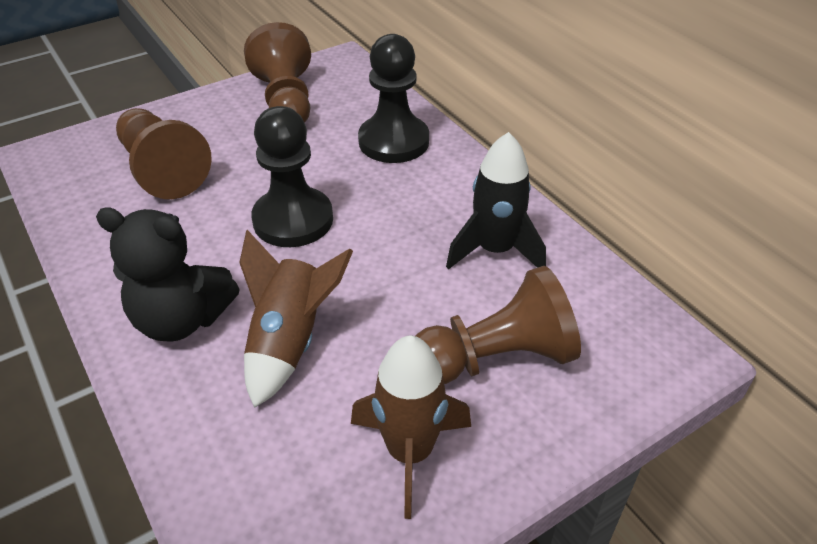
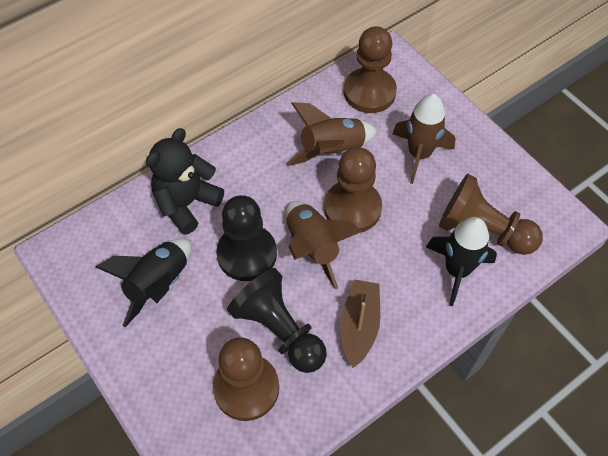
black rocket: 1 -> 2
brown boat: 0 -> 1
brown pawn: 3 -> 4
brown rocket: 2 -> 3

